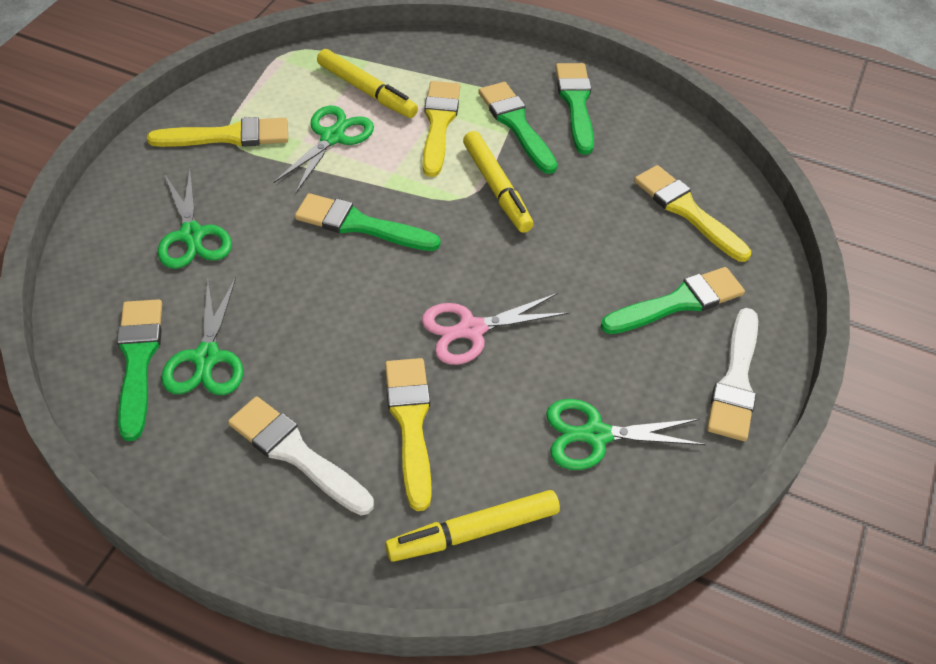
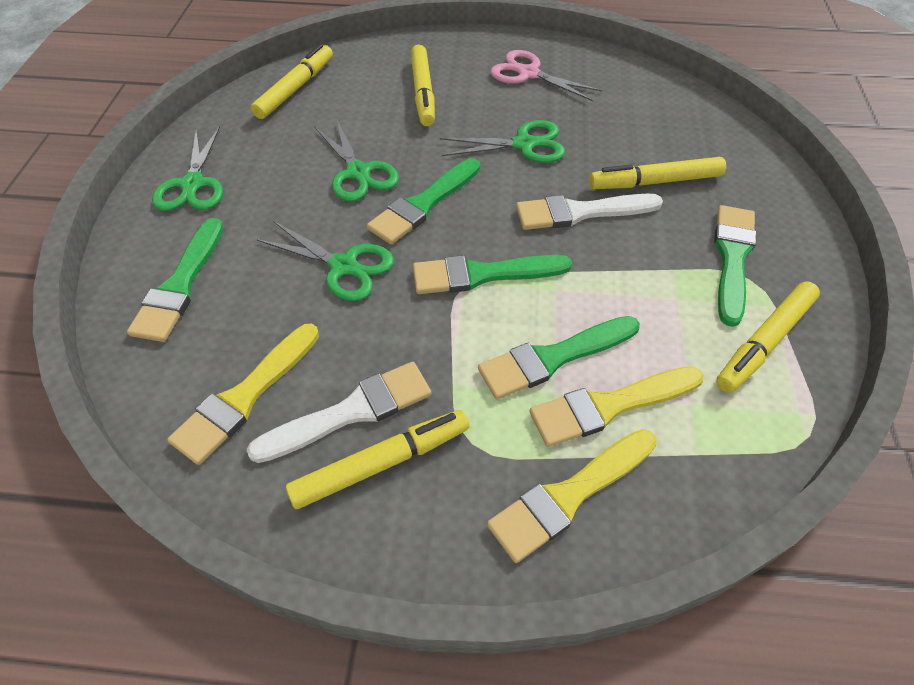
yellow brush: 4 -> 3
yellow marker: 3 -> 5

